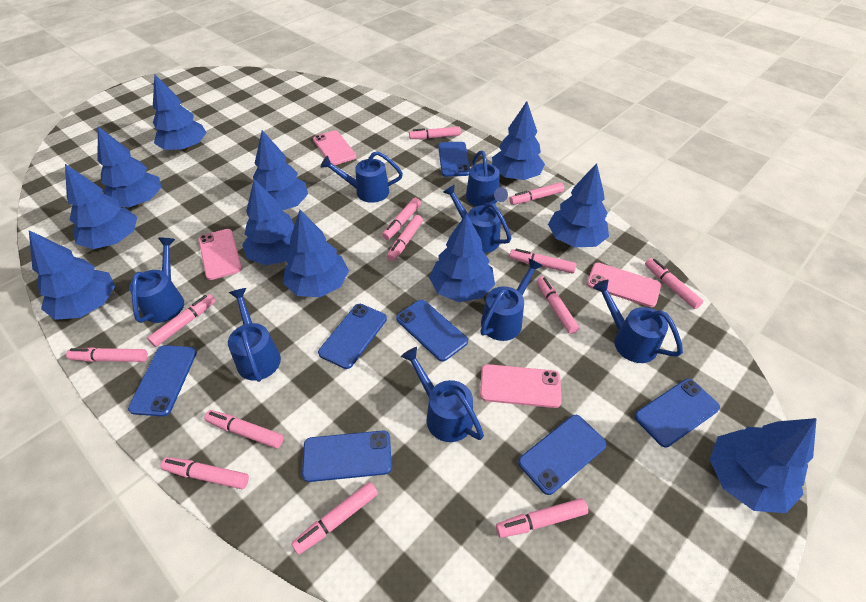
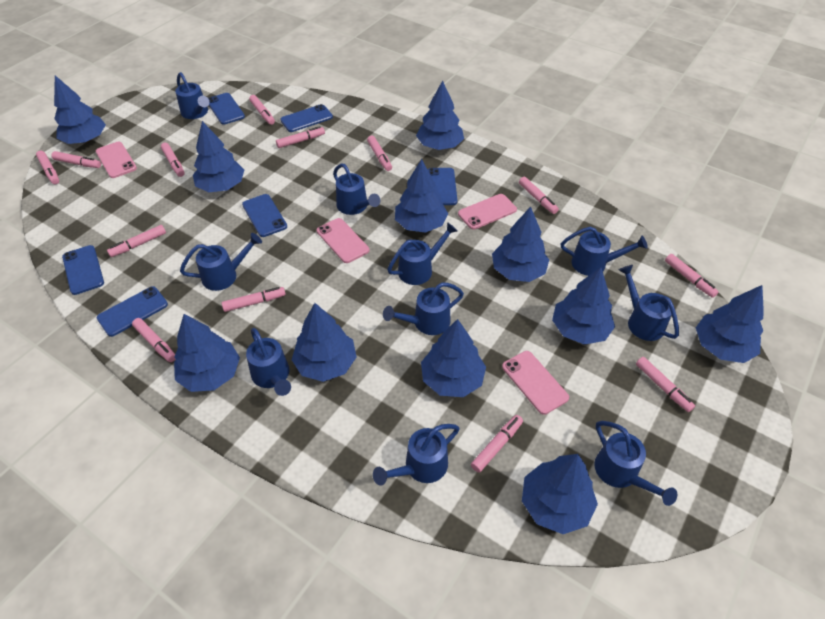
blue phone: 7 -> 6
blue watering can: 8 -> 10

